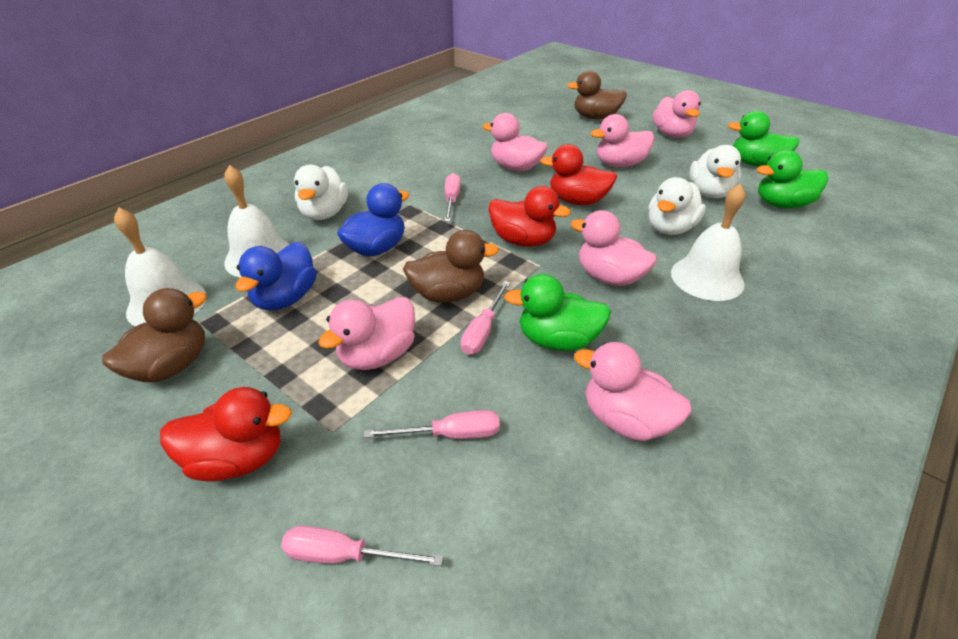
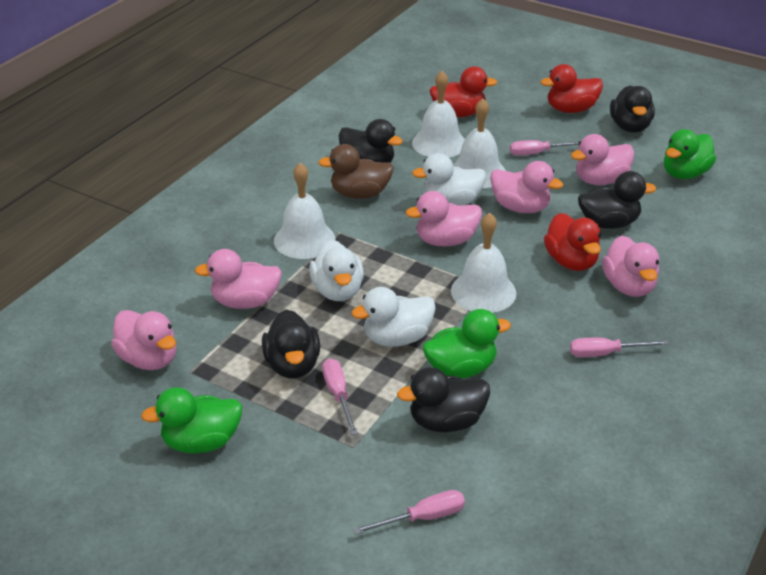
black duck: 0 -> 5
blue duck: 2 -> 0
brown duck: 3 -> 1
white bell: 3 -> 4

